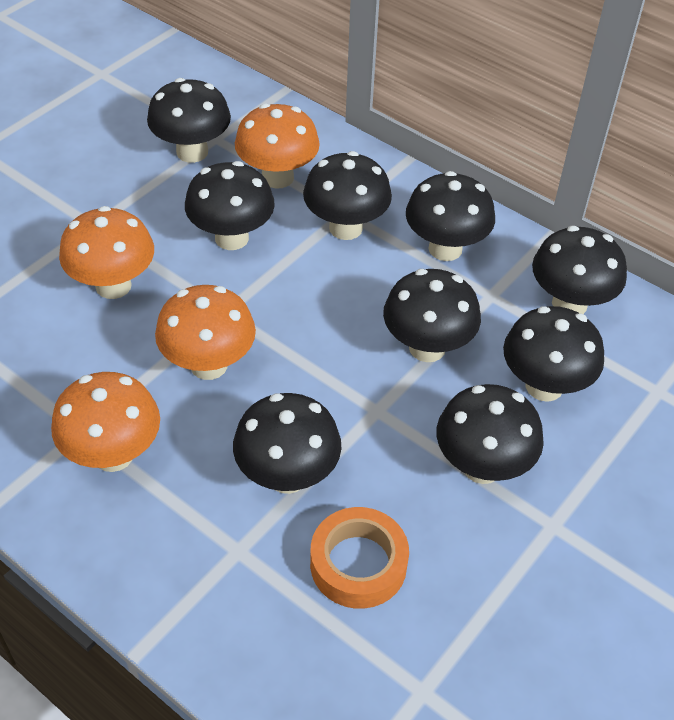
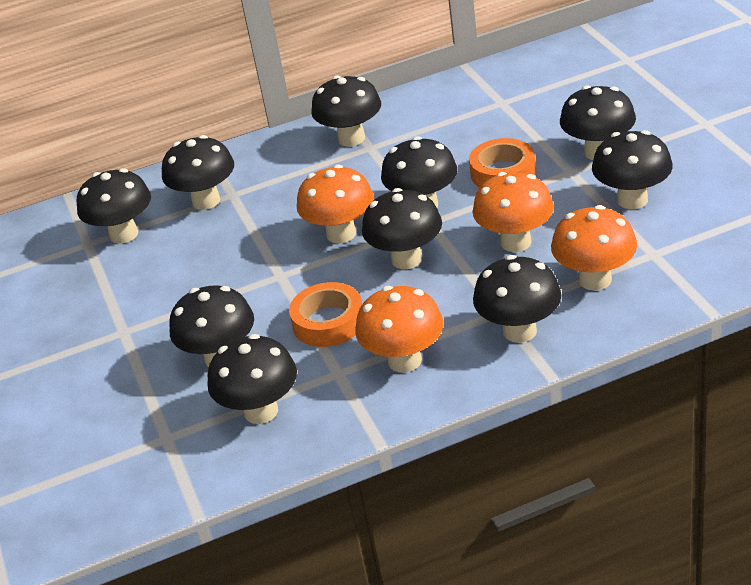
black mushroom: 9 -> 10
orange tape: 1 -> 2

